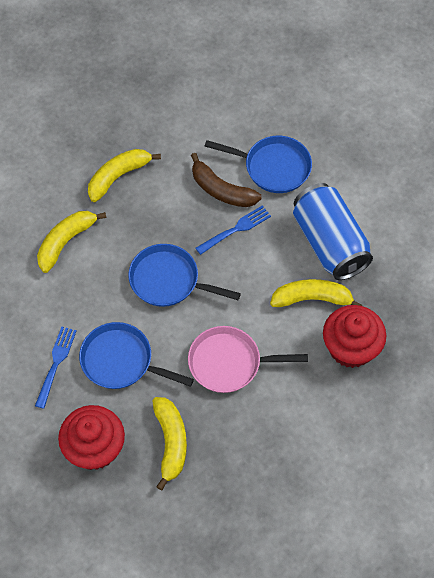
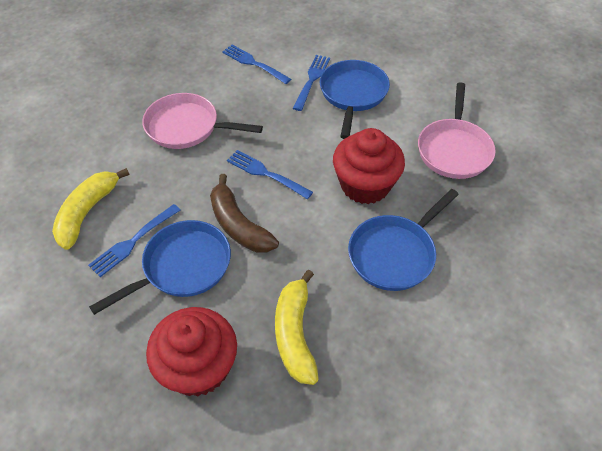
blue can: 1 -> 0
blue fork: 2 -> 4
pink pan: 1 -> 2
yellow banana: 4 -> 2

